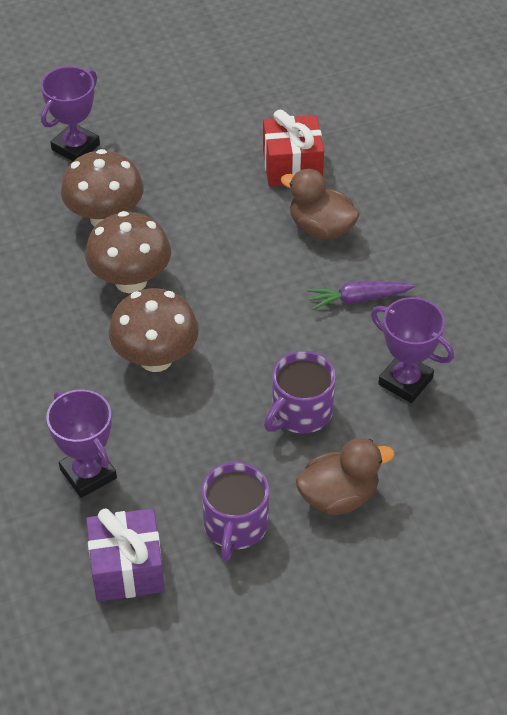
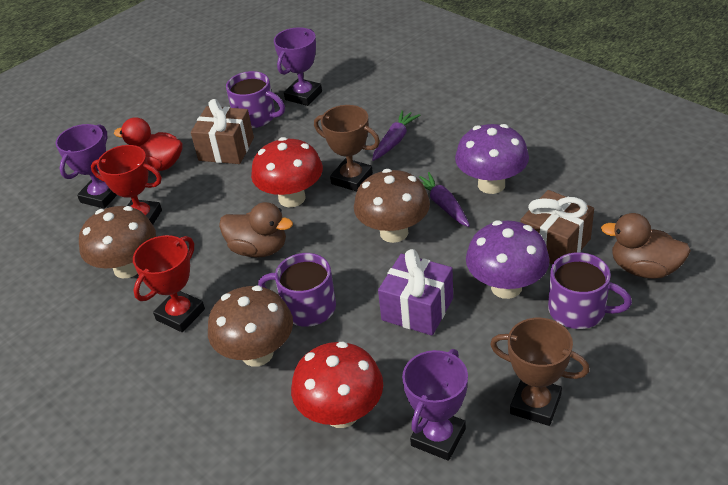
brown gift: 0 -> 2
brown trophy: 0 -> 2
purple carrot: 1 -> 2
purple mug: 2 -> 3
purple mushroom: 0 -> 2
red duck: 0 -> 1
red gift: 1 -> 0
red mushroom: 0 -> 2
red trophy: 0 -> 2

